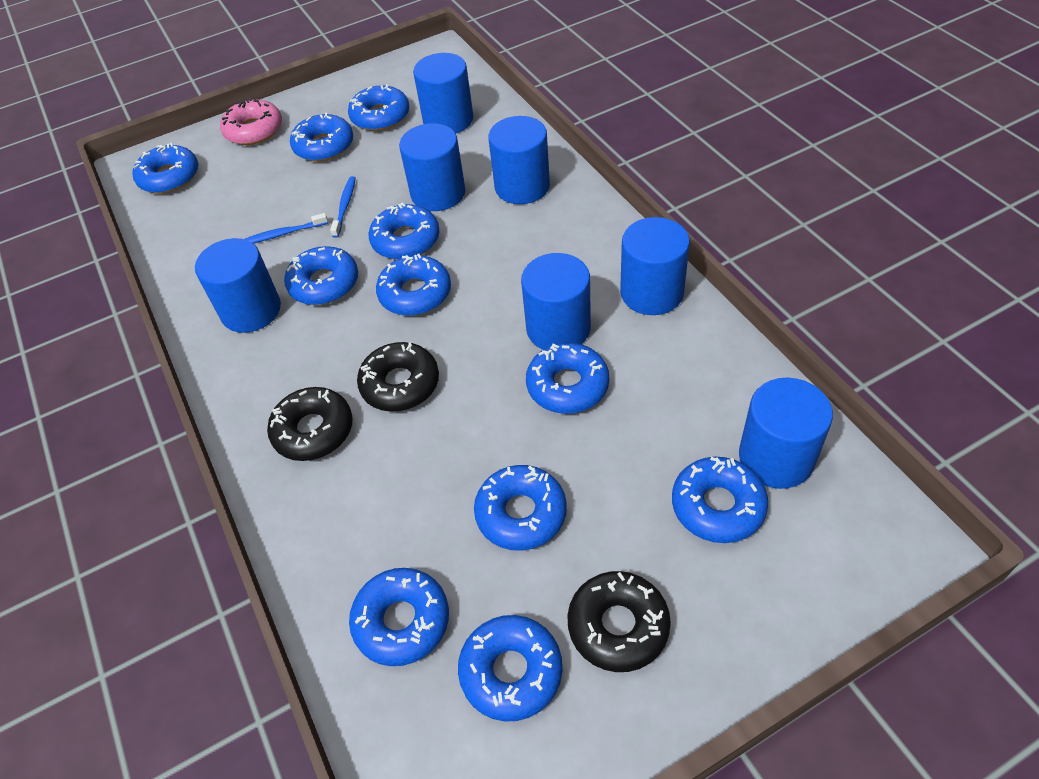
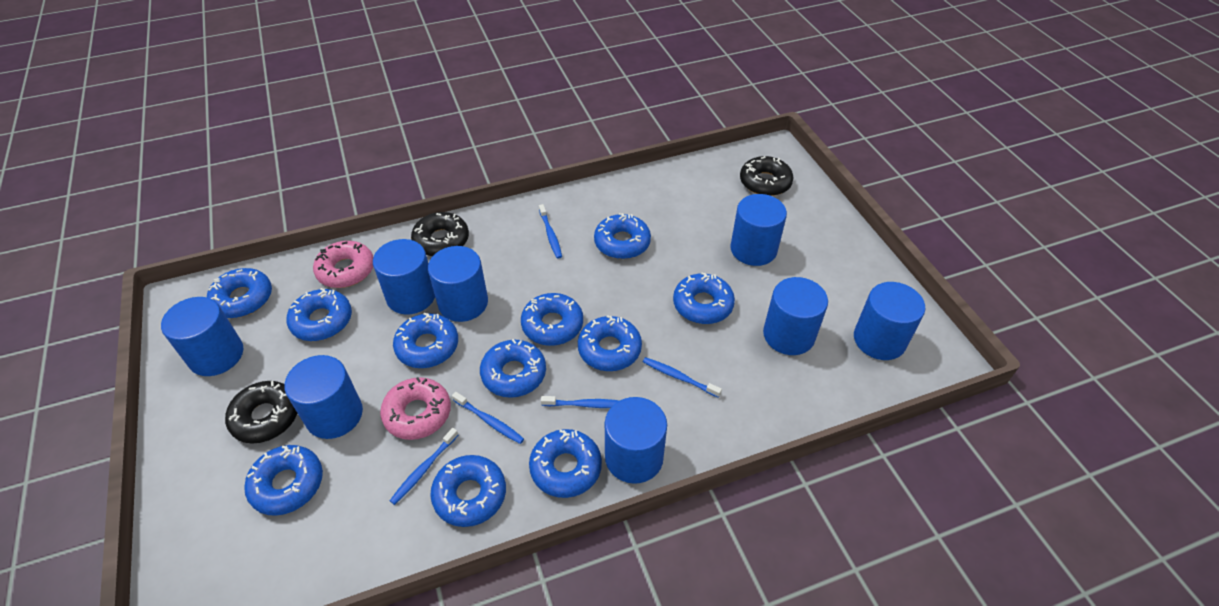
blue cylinder: 7 -> 8
blue toothbrush: 2 -> 5
pink donut: 1 -> 2

